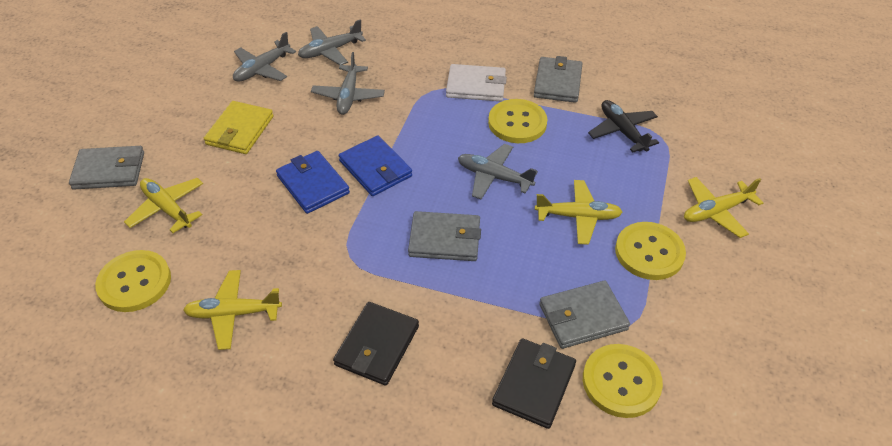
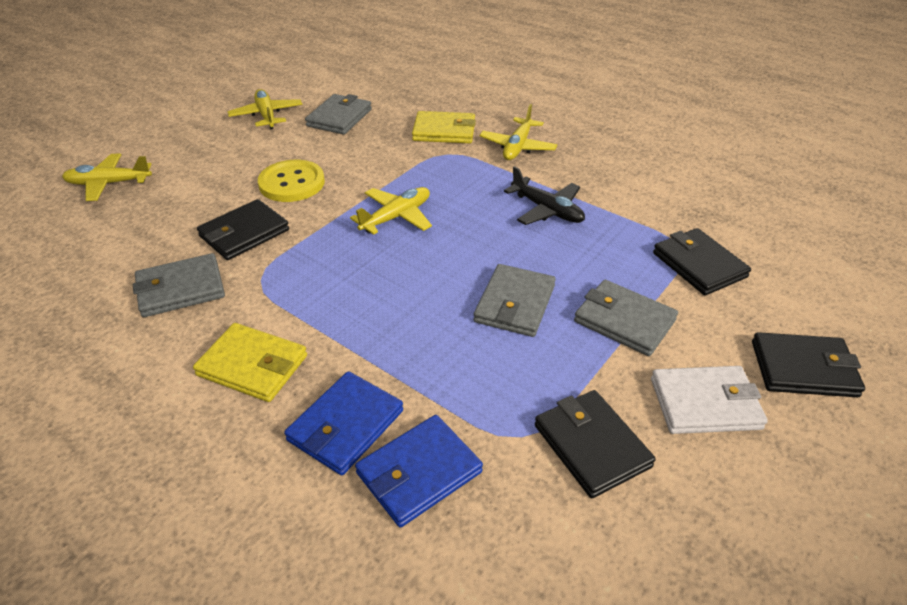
black wallet: 2 -> 4
grey plane: 4 -> 0
yellow button: 4 -> 1
yellow wallet: 1 -> 2

